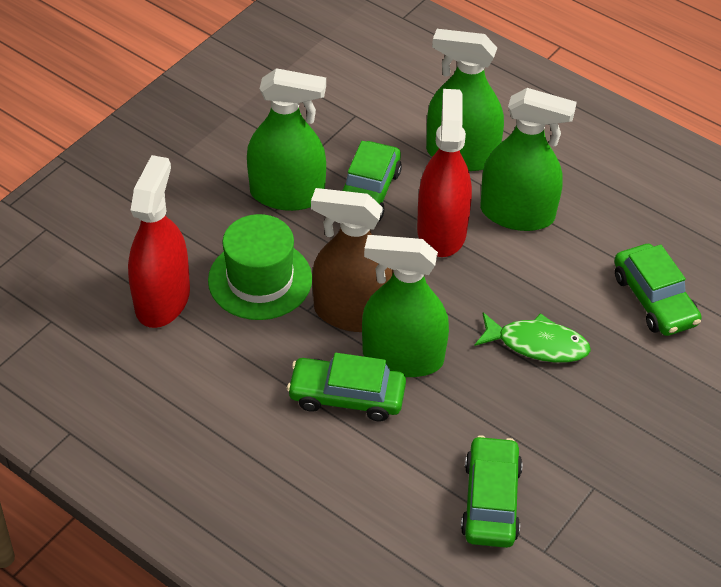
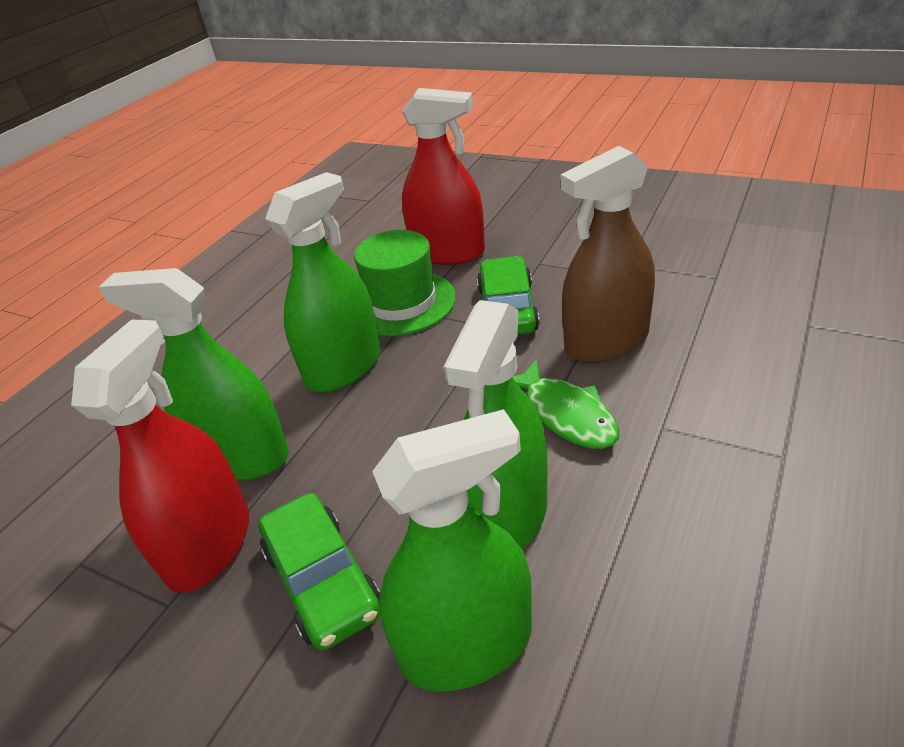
green car: 4 -> 2

